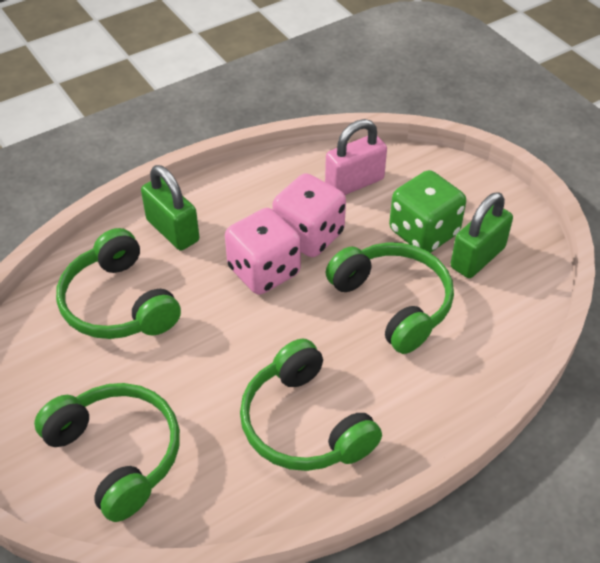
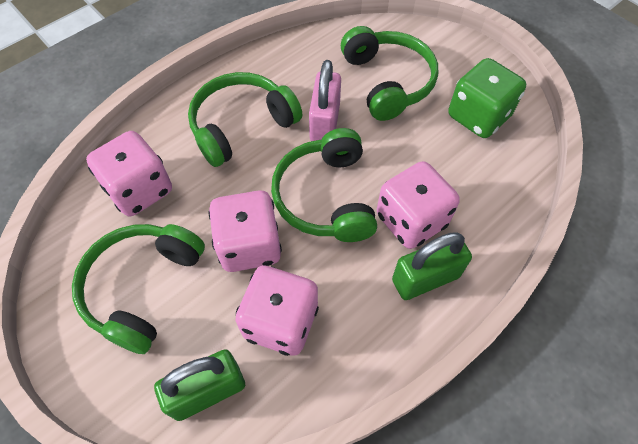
pink dice: 2 -> 4

